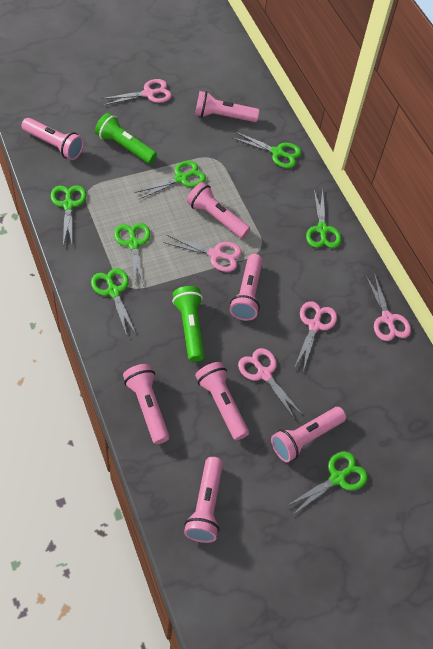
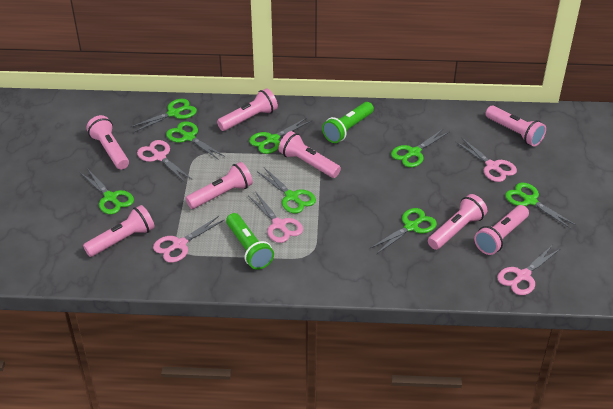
green scissors: 7 -> 8

